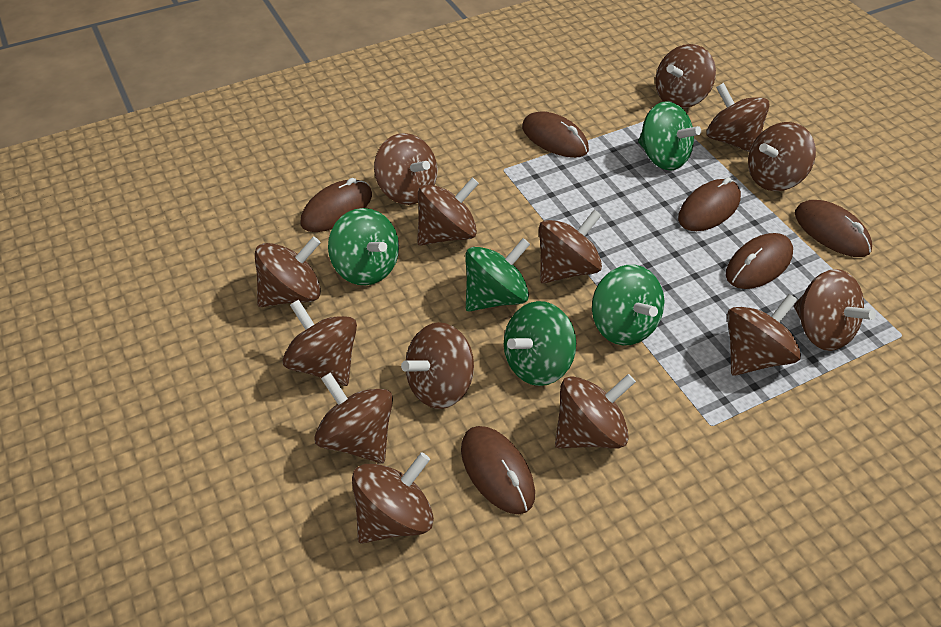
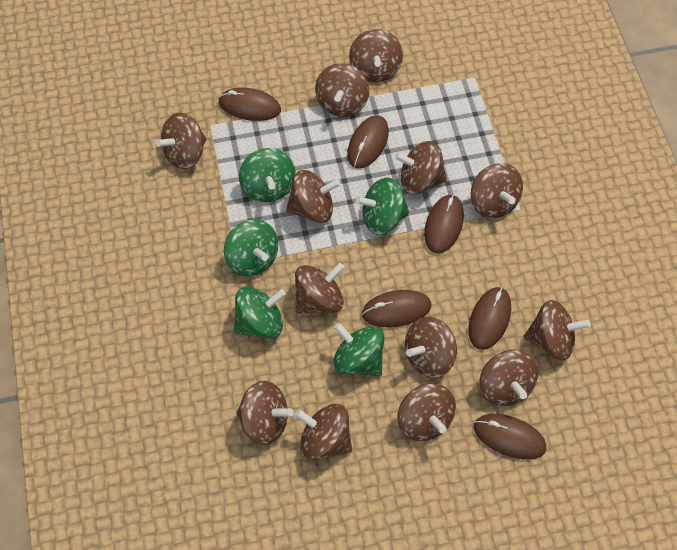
brown spinning top: 14 -> 13

